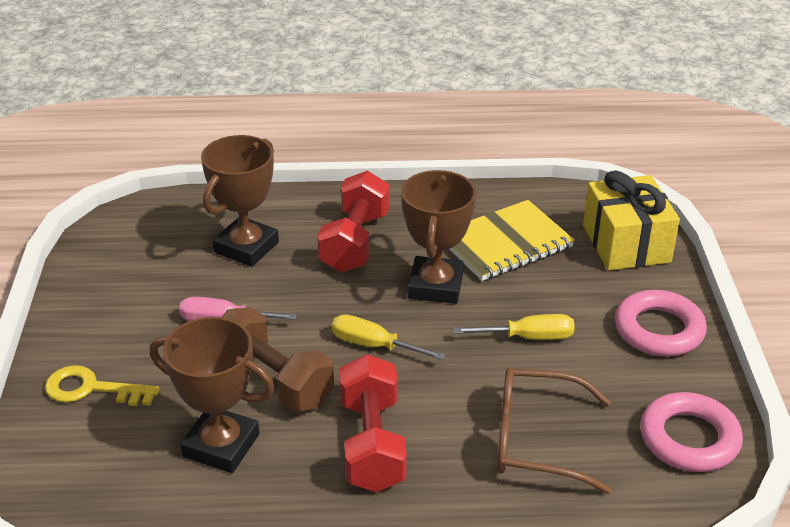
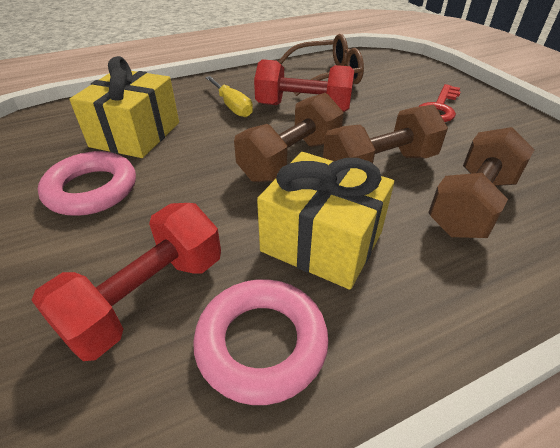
brown dumbbell: 1 -> 3
brown trophy: 3 -> 0
pink screwdriver: 1 -> 0
red key: 0 -> 1
yellow gift: 1 -> 2
yellow key: 1 -> 0
yellow notebook: 1 -> 0
yellow screwdriver: 2 -> 1

